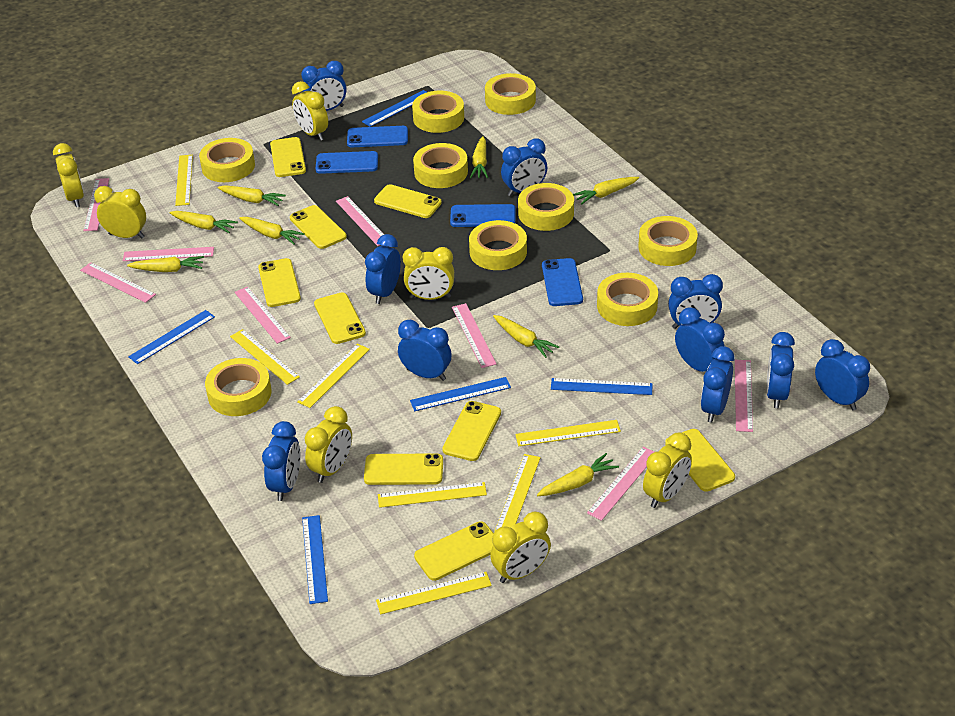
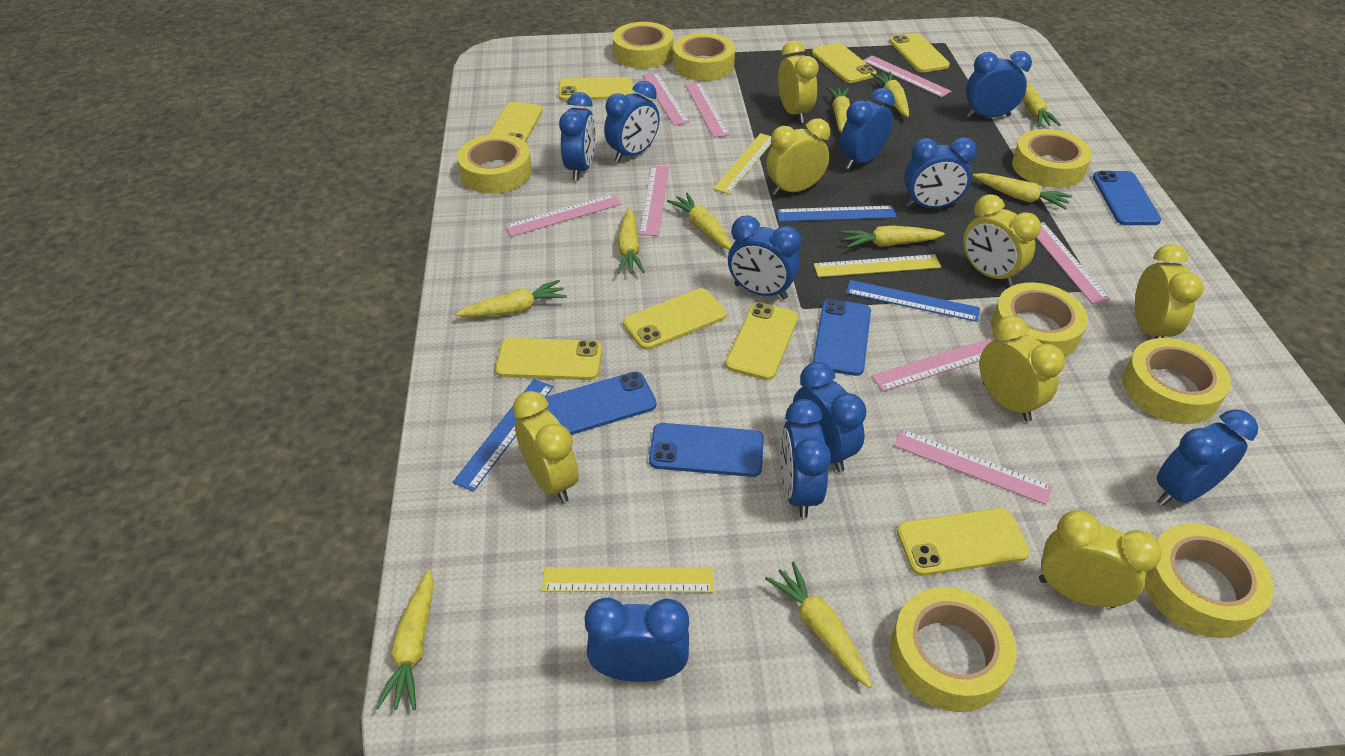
blue ruler: 5 -> 3
yellow carrot: 8 -> 10
yellow phone: 9 -> 8
yellow ruler: 7 -> 3
yellow tape: 9 -> 8

